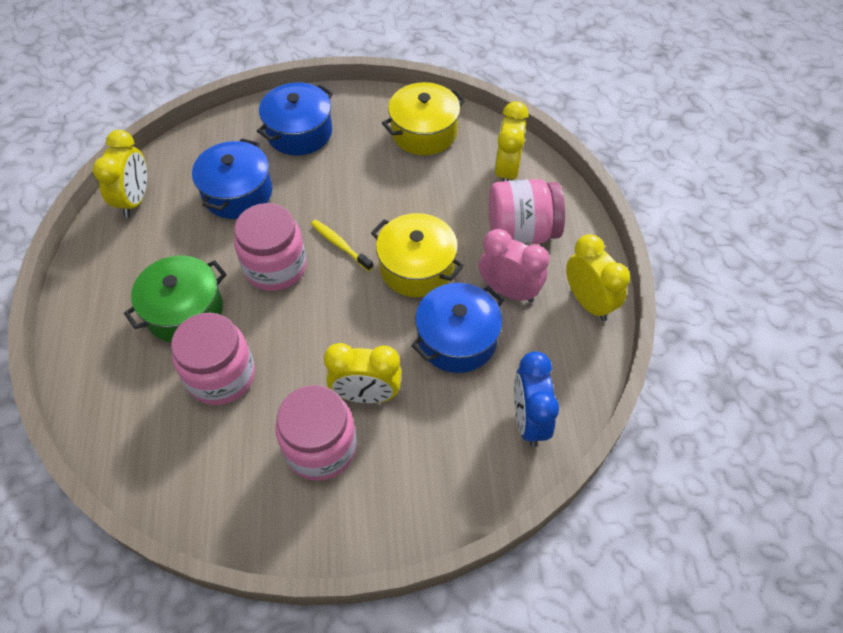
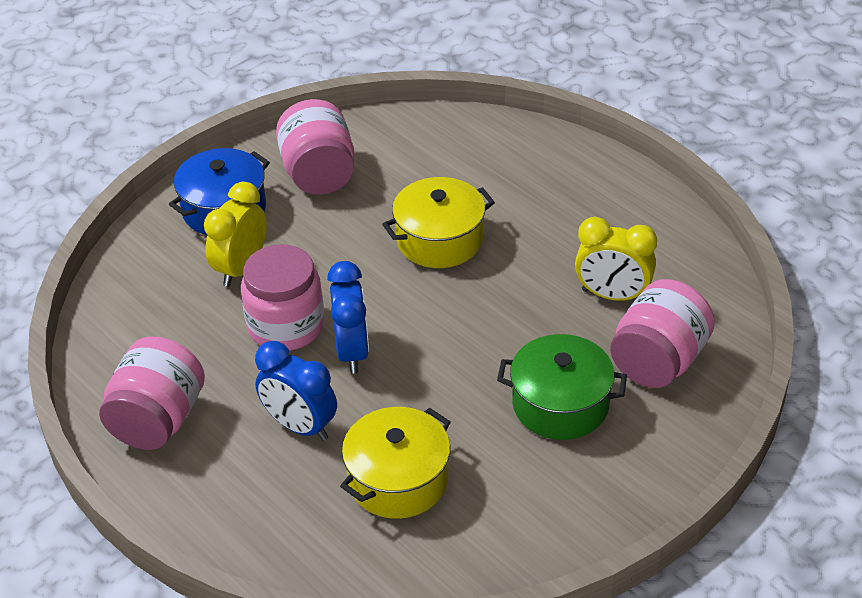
blue clock: 1 -> 2
blue pot: 3 -> 1
pink clock: 1 -> 0
yellow clock: 4 -> 2
yellow toothbrush: 1 -> 0

